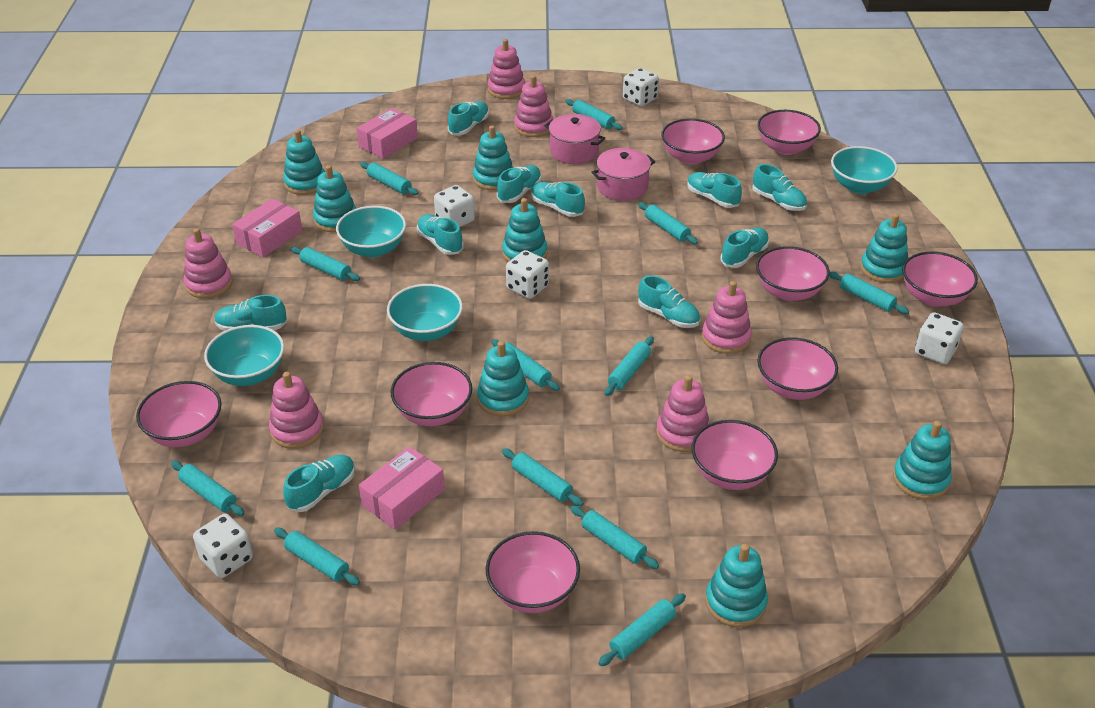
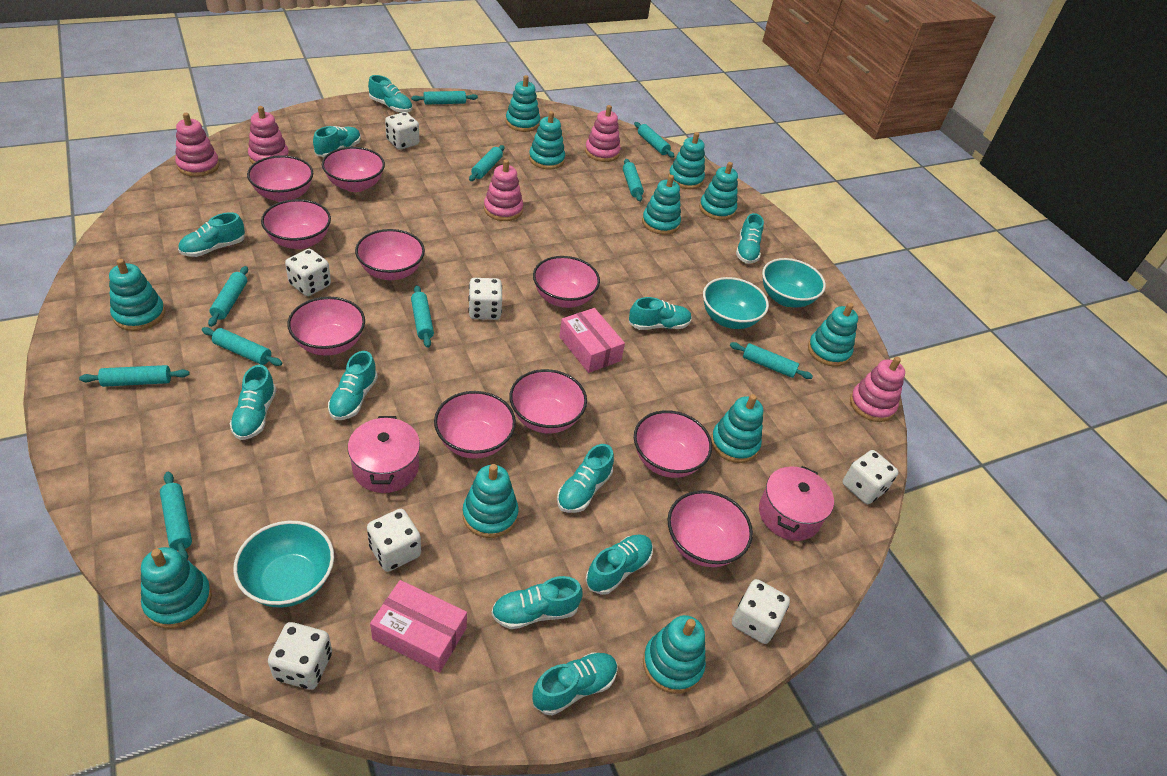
pink bowl: 9 -> 10
pink box: 3 -> 2
pink stacking toy: 6 -> 5
turquoise bowl: 4 -> 3
turquoise rolling pin: 12 -> 10
turquoise shoe: 10 -> 11
turquoise stacking toy: 8 -> 11
white dice: 5 -> 7

